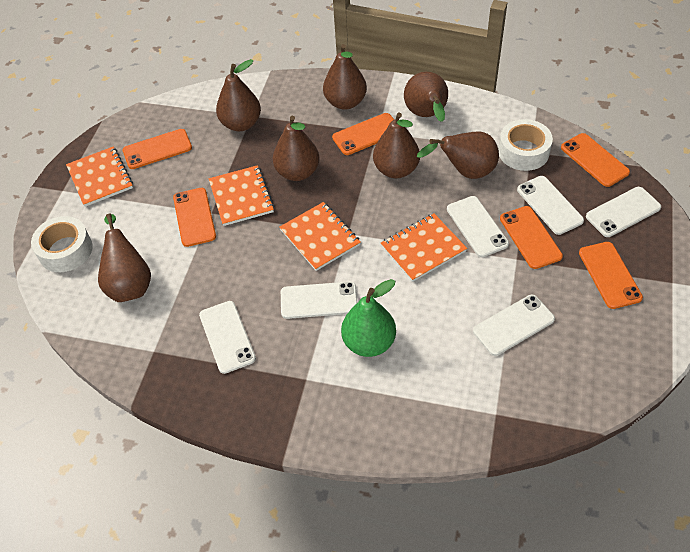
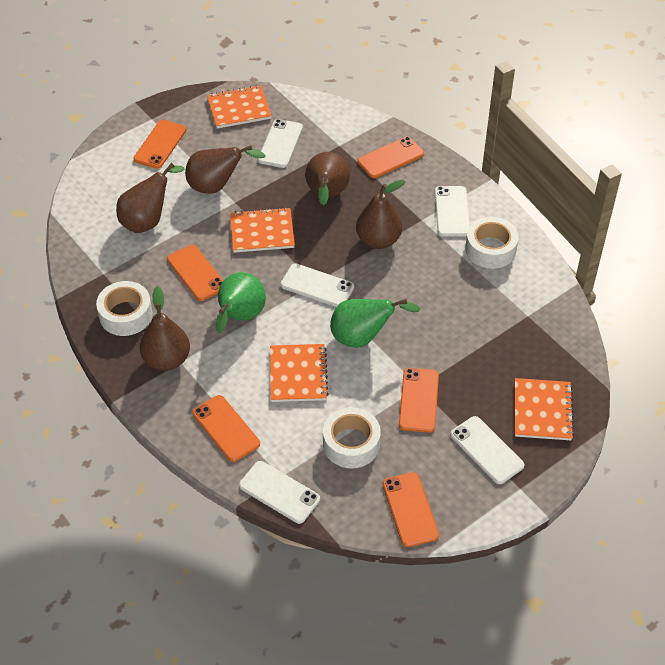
brown pear: 7 -> 5
green pear: 1 -> 2
white phone: 6 -> 5
white tape: 2 -> 3

